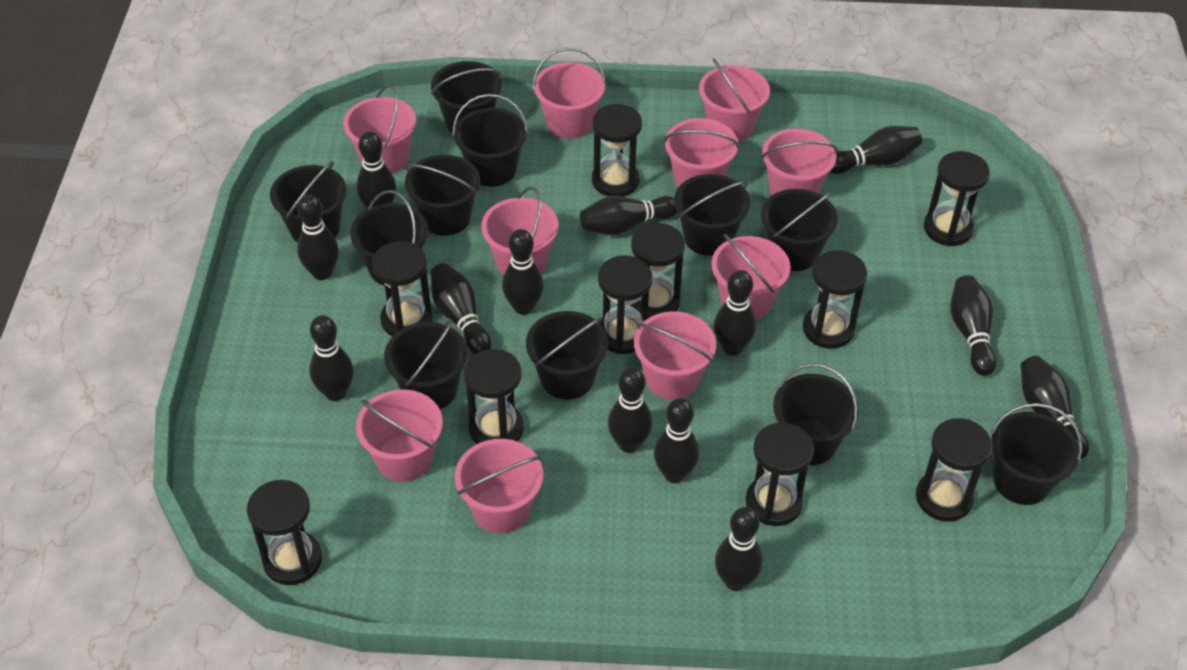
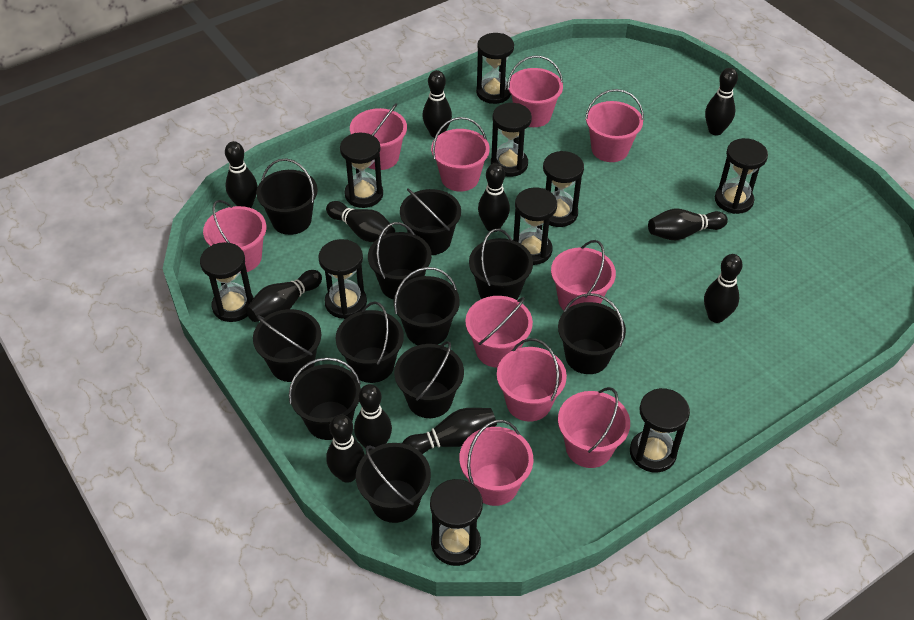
black bowling pin: 13 -> 11

